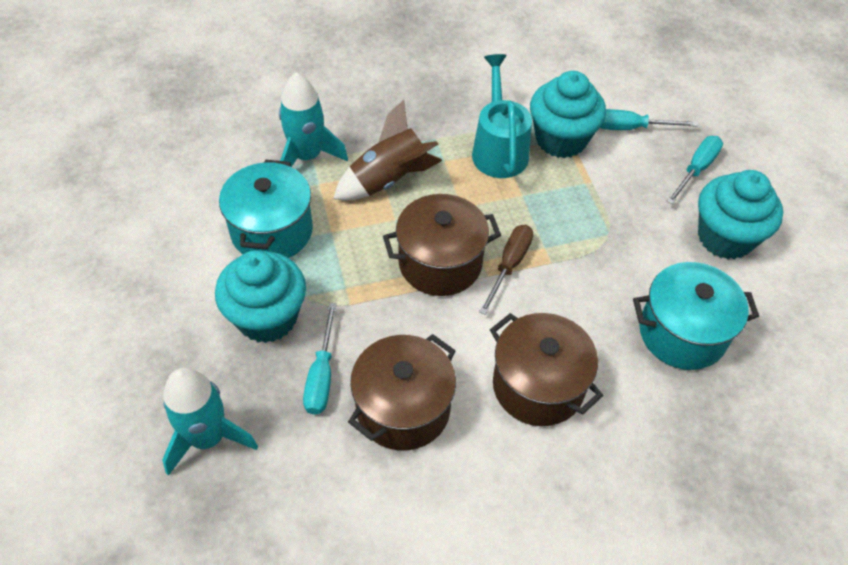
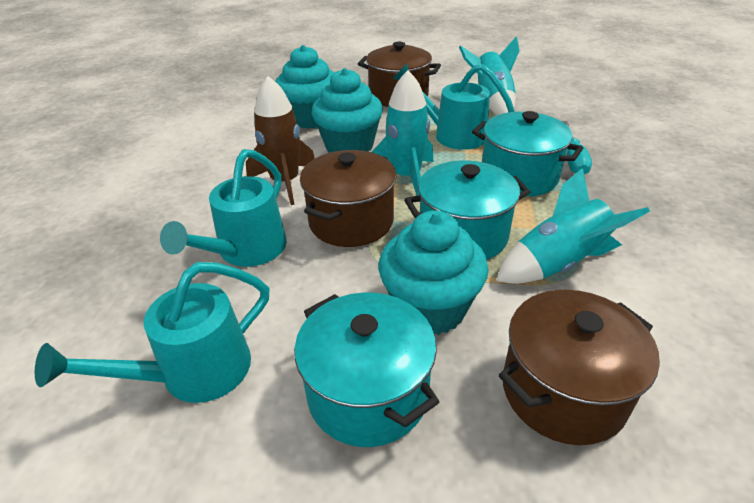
brown screwdriver: 1 -> 0
turquoise pot: 2 -> 3
turquoise rocket: 2 -> 3
turquoise screwdriver: 3 -> 1
turquoise watering can: 1 -> 3

